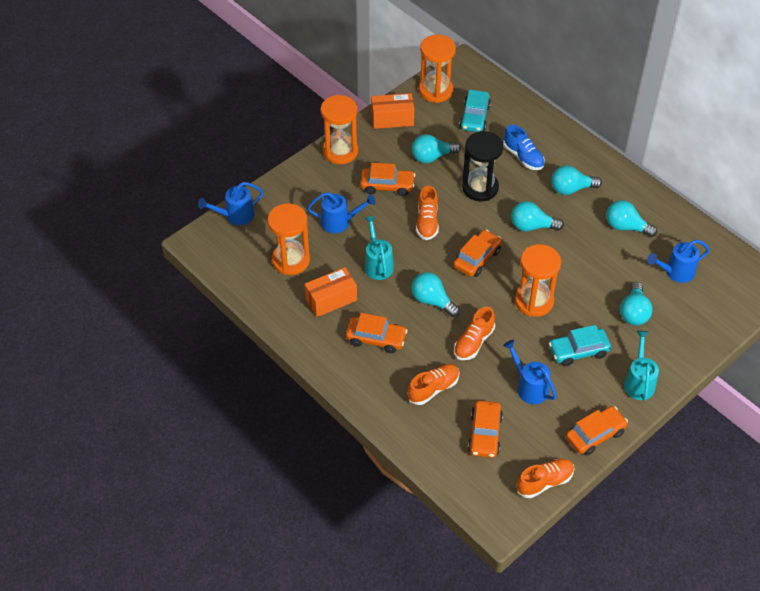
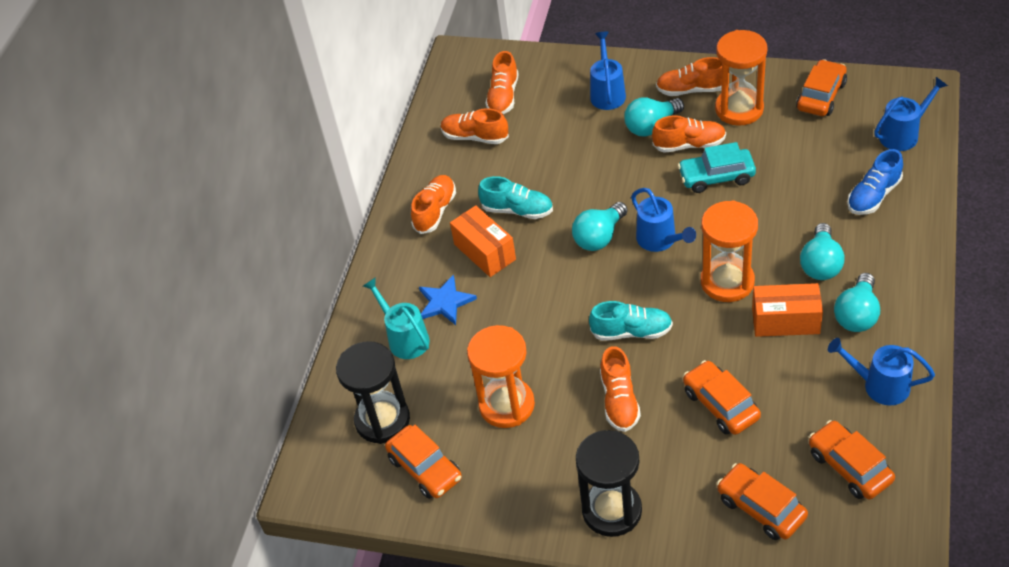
black hourglass: 1 -> 2
blue star: 0 -> 1
orange hourglass: 4 -> 3
orange shoe: 4 -> 6
turquoise car: 2 -> 1
turquoise light bulb: 6 -> 4
turquoise shoe: 0 -> 2
turquoise watering can: 2 -> 1

